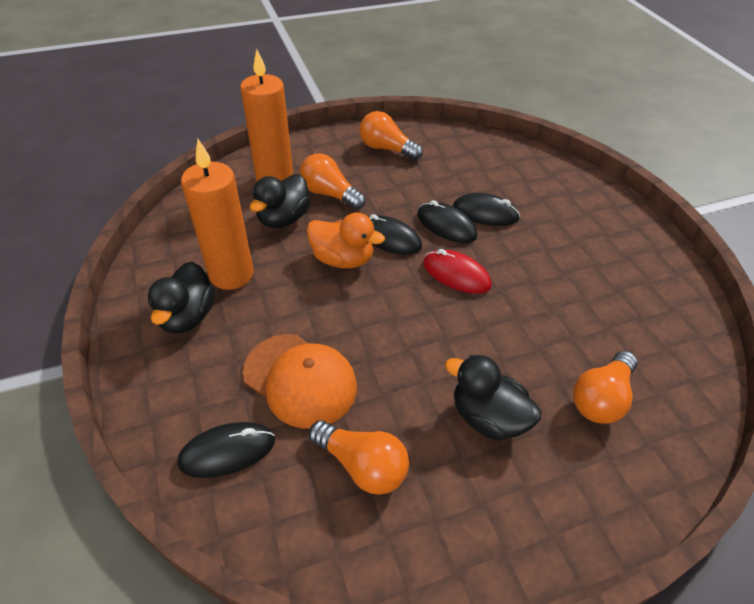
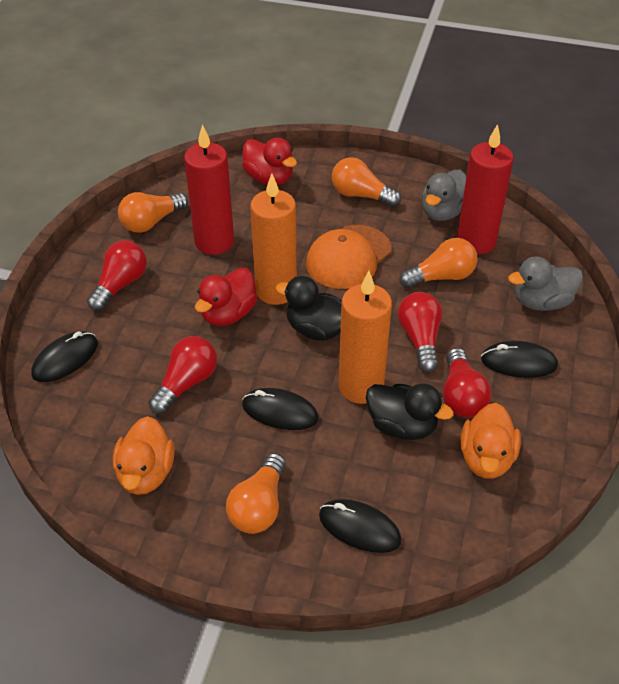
black duck: 3 -> 2
grey duck: 0 -> 2
orange duck: 1 -> 2
red candle: 0 -> 2
red duck: 0 -> 2
red light bulb: 0 -> 4
red mouse: 1 -> 0

